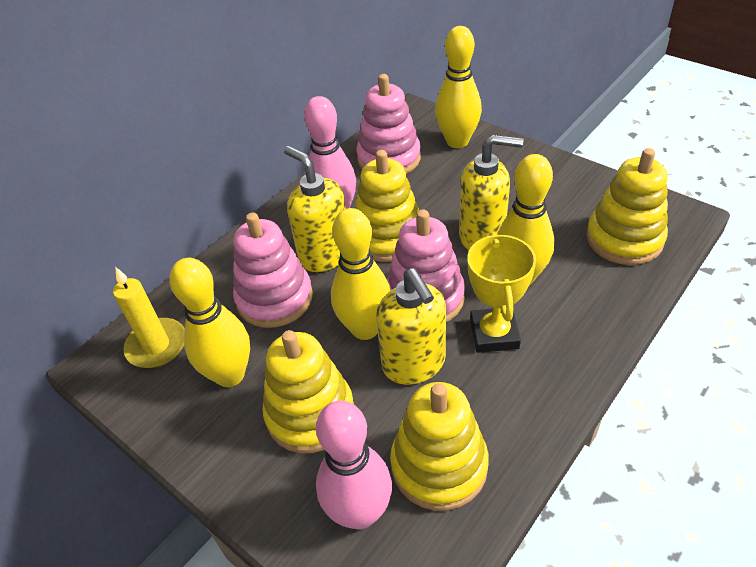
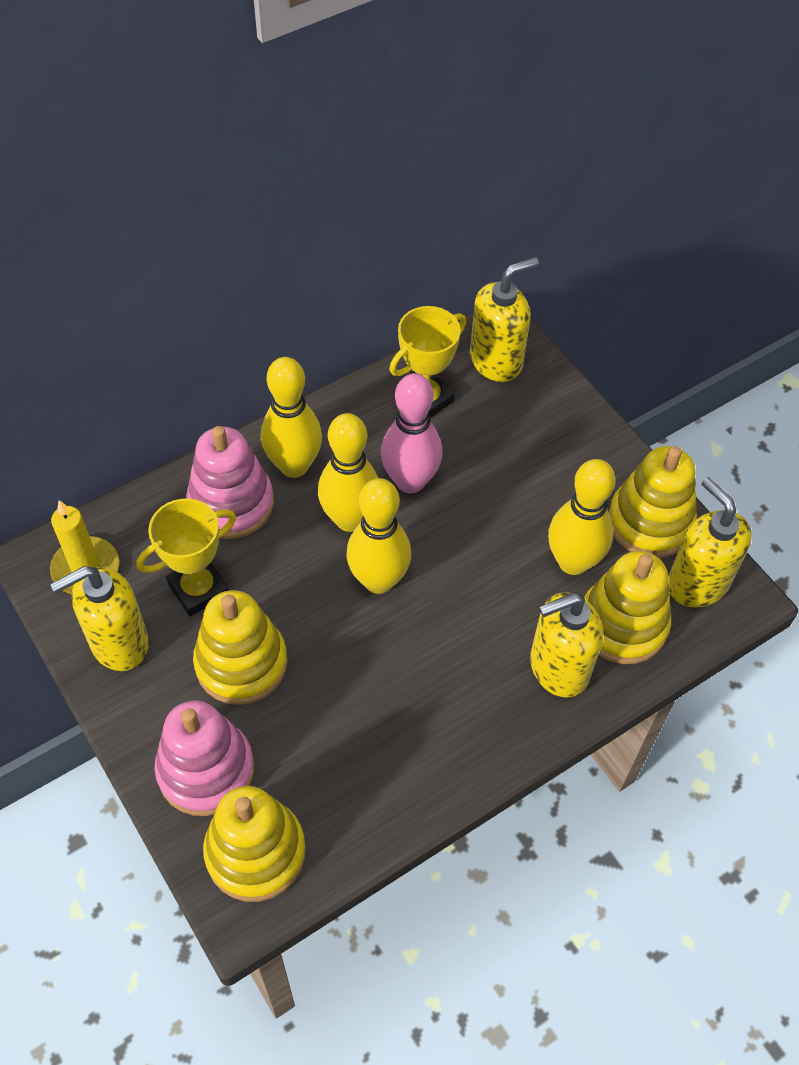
pink bowling pin: 2 -> 1
pink stacking toy: 3 -> 2
yellow soap dispenser: 3 -> 4
yellow trophy: 1 -> 2

